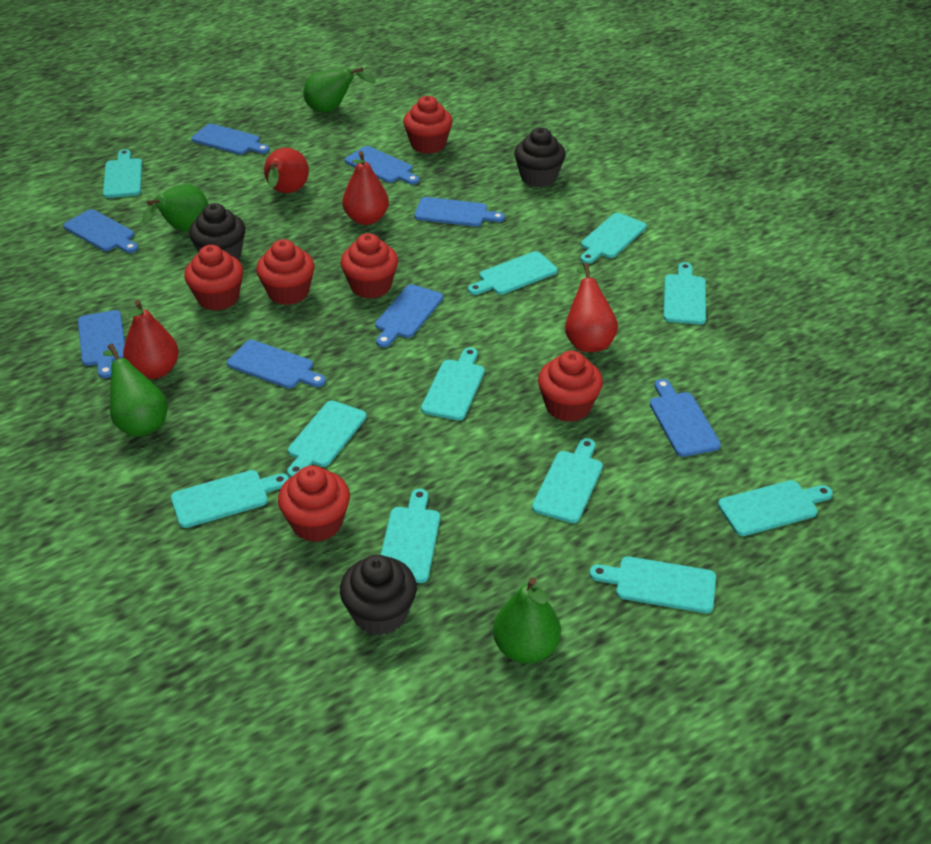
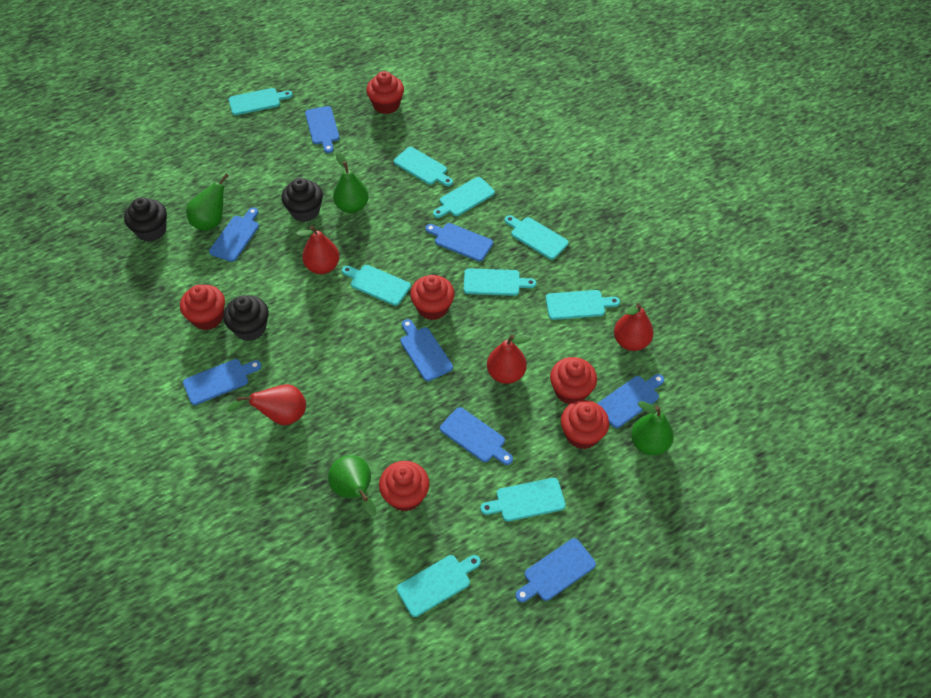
turquoise cutting board: 11 -> 9

